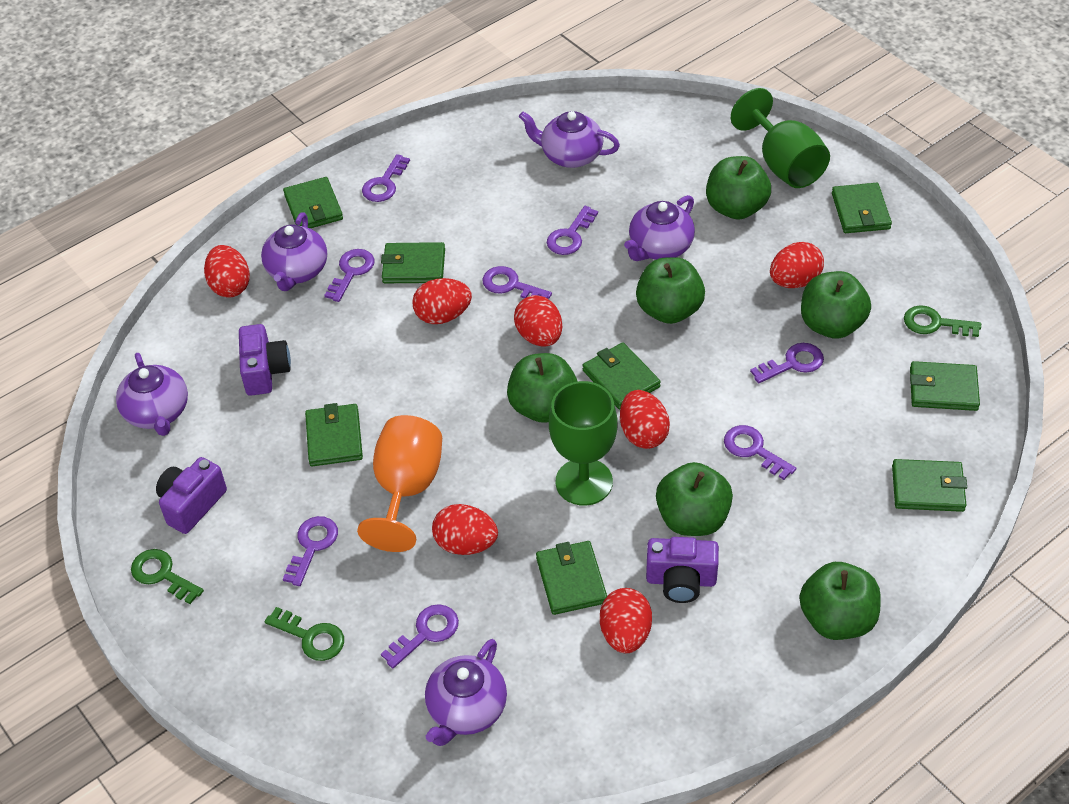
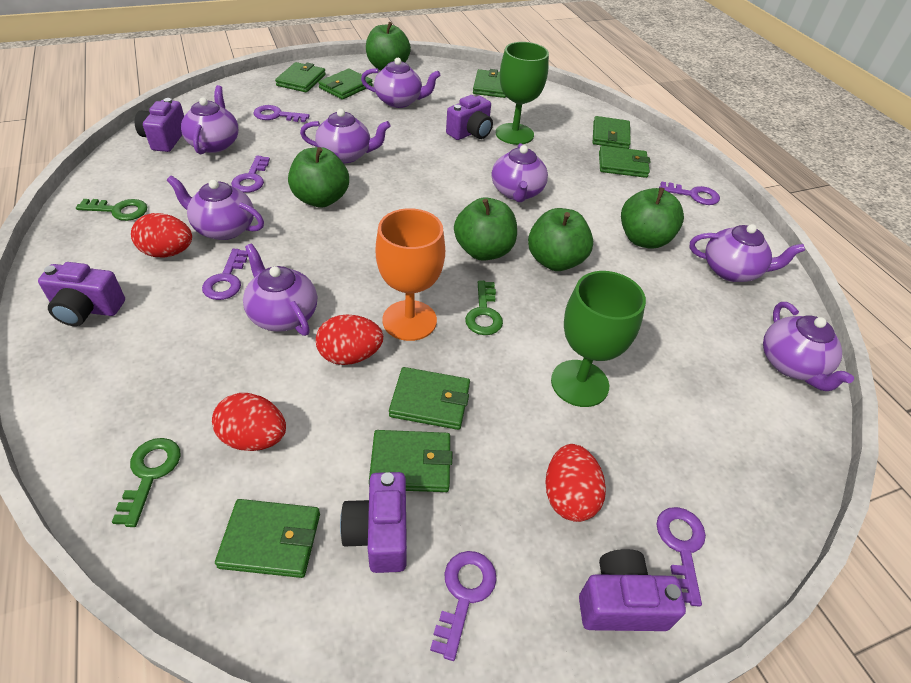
green apple: 6 -> 5
purple camera: 3 -> 5
purple key: 8 -> 6
purple teapot: 5 -> 8
red egg: 7 -> 4

